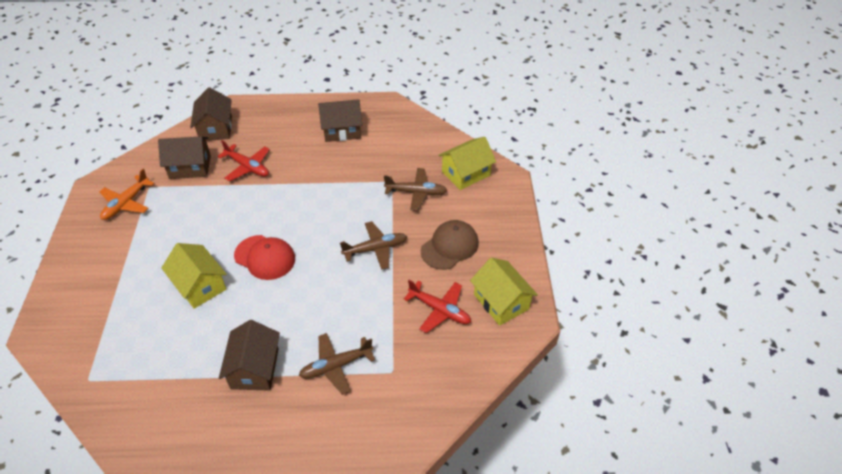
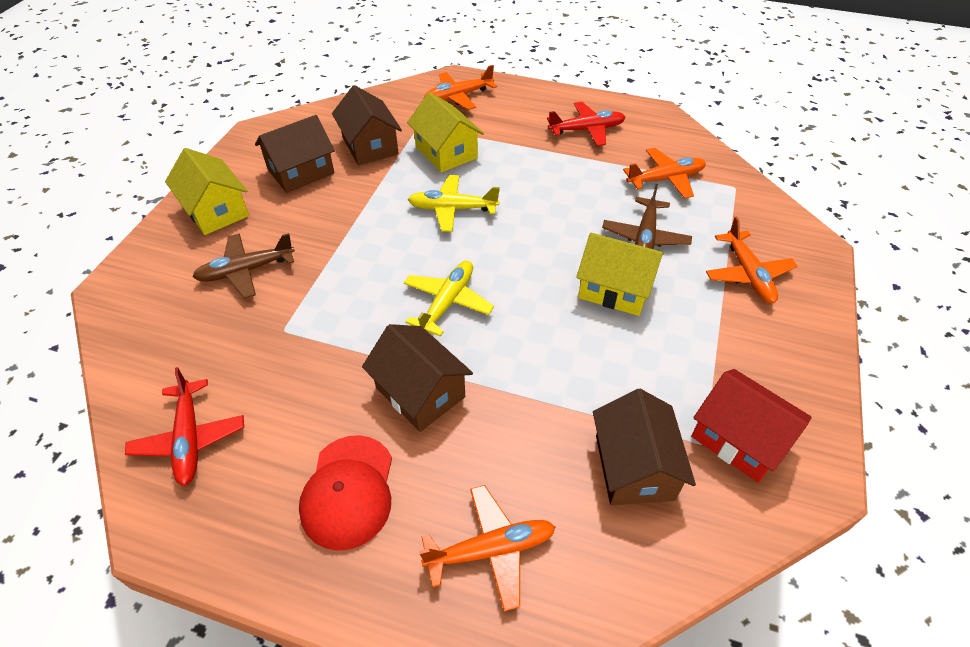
brown cap: 1 -> 0
brown plane: 3 -> 2
orange plane: 1 -> 4
red house: 0 -> 1
yellow plane: 0 -> 2

